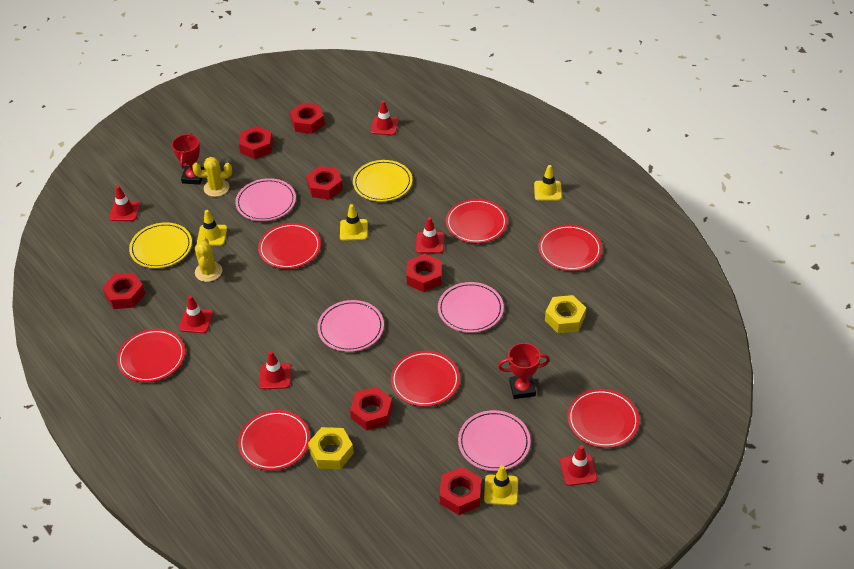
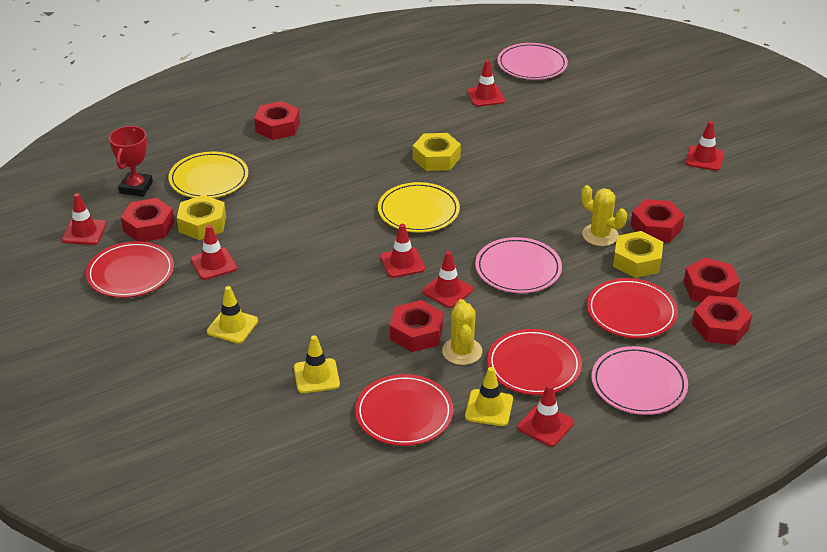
pink plate: 4 -> 3
red nut: 7 -> 6
red plate: 7 -> 4
red traffic cone: 6 -> 7
red trophy: 2 -> 1
yellow nut: 2 -> 3
yellow traffic cone: 4 -> 3

